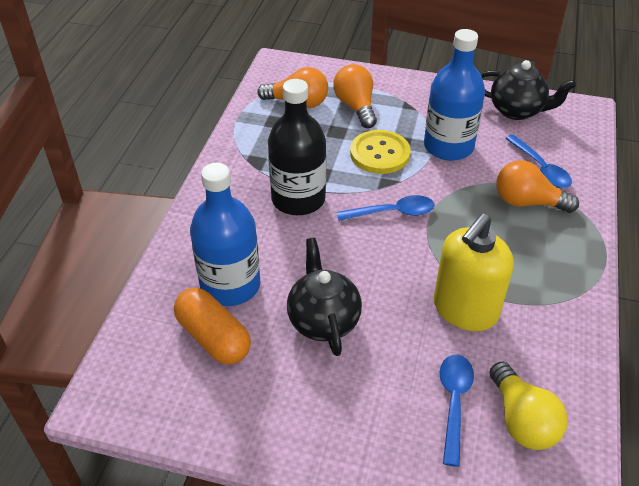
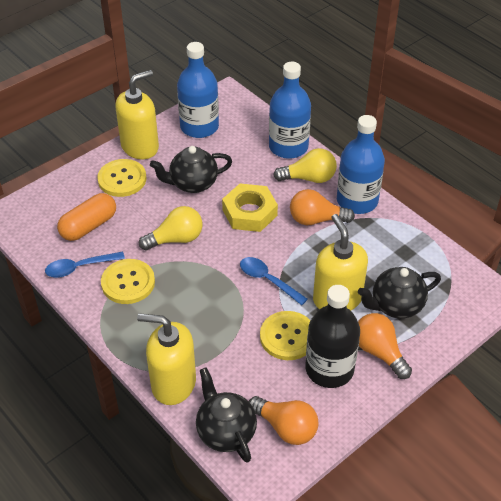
black teapot: 2 -> 3
blue bottle: 2 -> 3
blue spoon: 3 -> 2
yellow button: 1 -> 3
yellow light bulb: 1 -> 2
yellow nut: 0 -> 1
yellow soap dispenser: 1 -> 3

